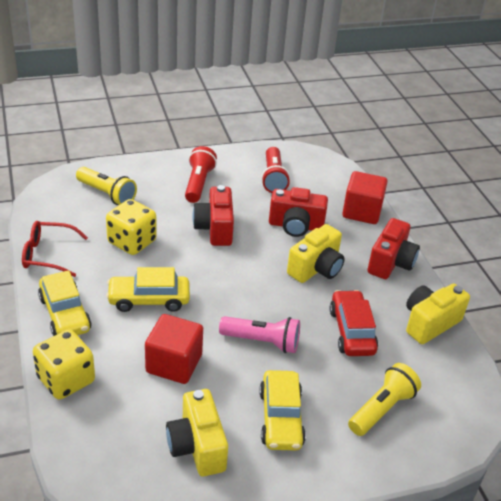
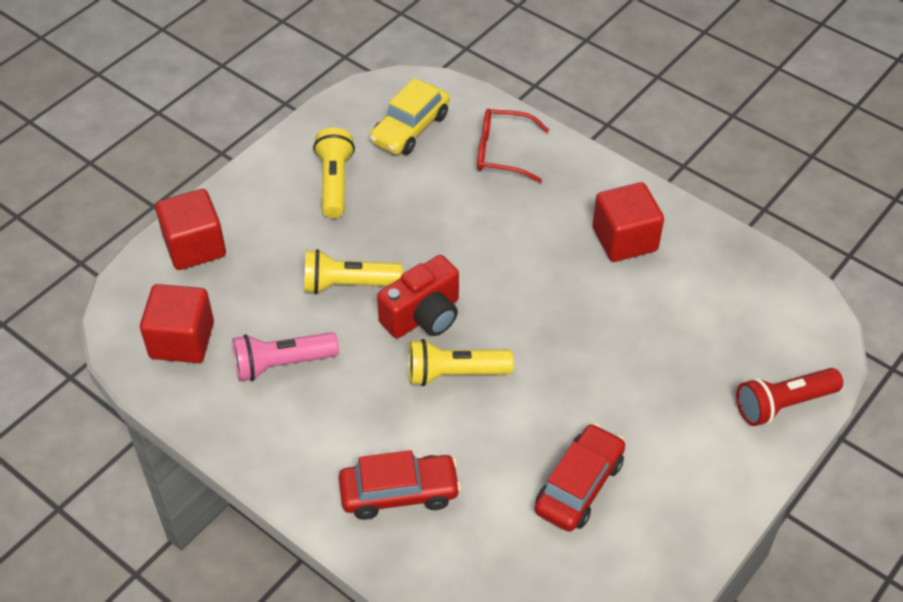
red camera: 3 -> 1
red car: 1 -> 2
red cube: 2 -> 3
red flashlight: 2 -> 1
yellow camera: 3 -> 0
yellow car: 3 -> 1
yellow dice: 2 -> 0
yellow flashlight: 2 -> 3

